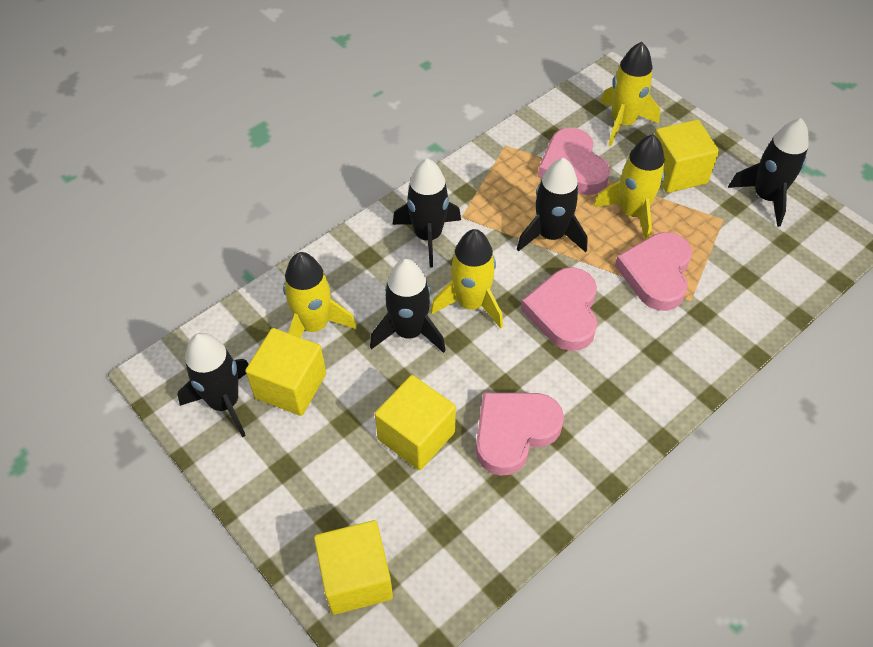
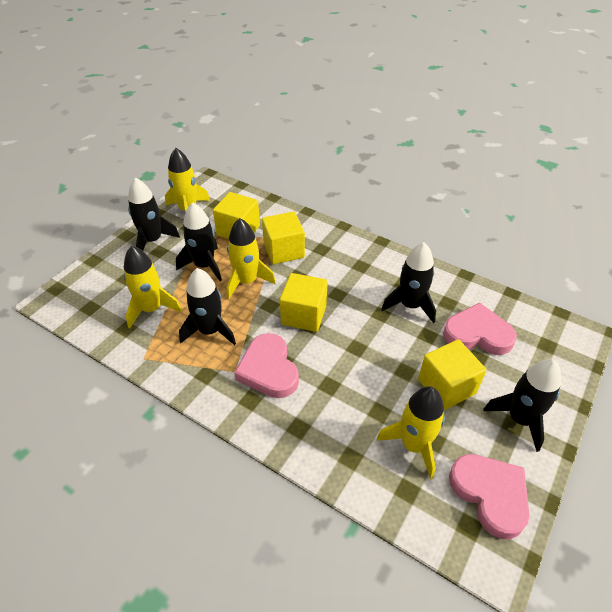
pink heart: 4 -> 3

